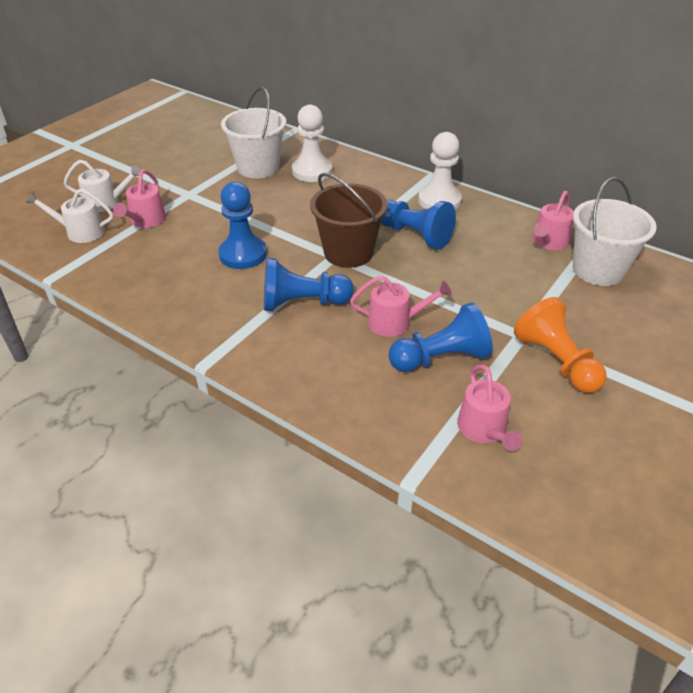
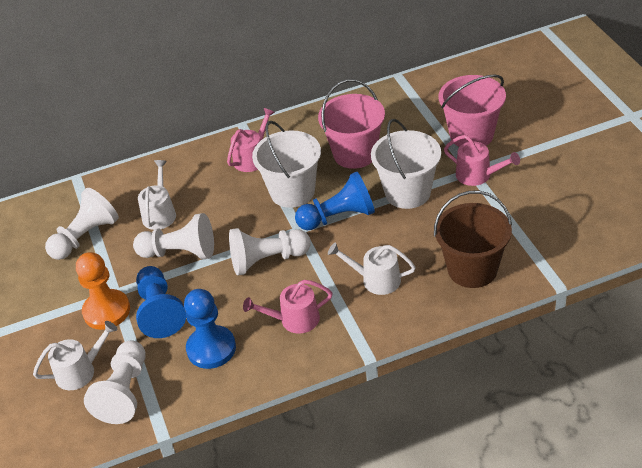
blue pawn: 4 -> 3
pink bucket: 0 -> 2
pink watering can: 4 -> 3
white pawn: 2 -> 4
white watering can: 2 -> 3

